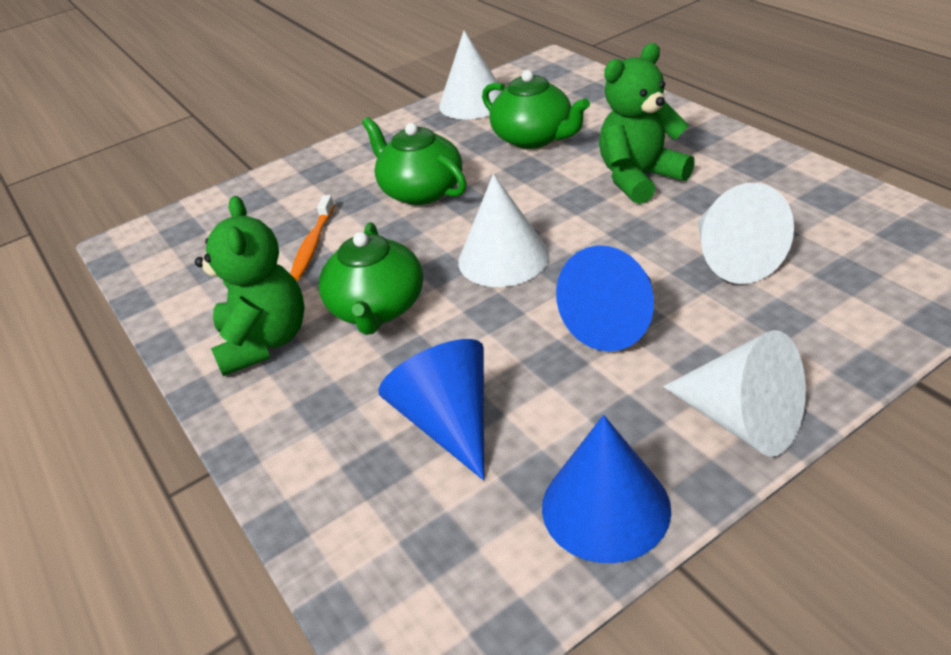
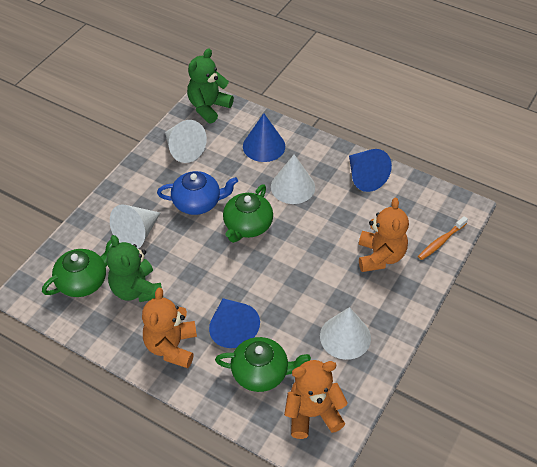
blue teapot: 0 -> 1
orange teddy bear: 0 -> 3

